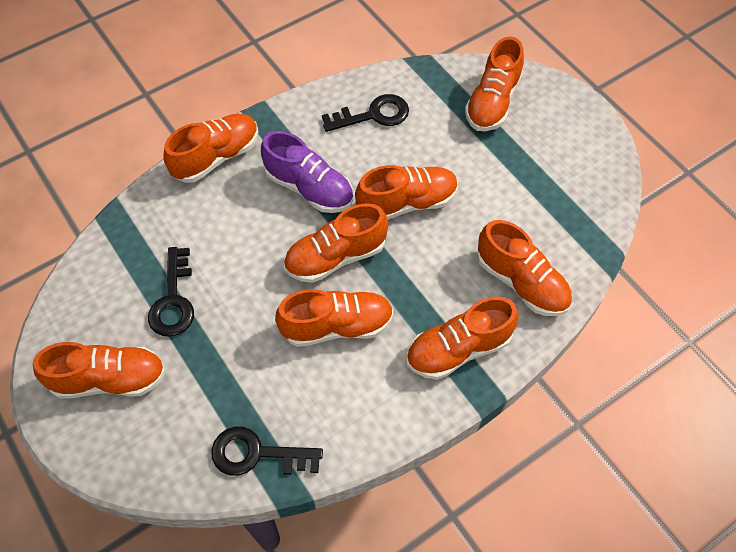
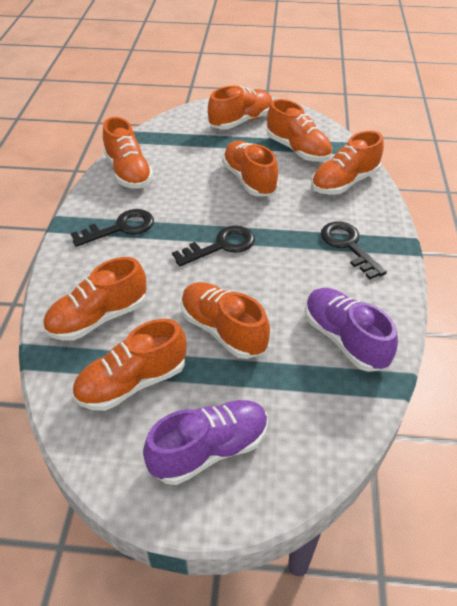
purple shoe: 1 -> 2

